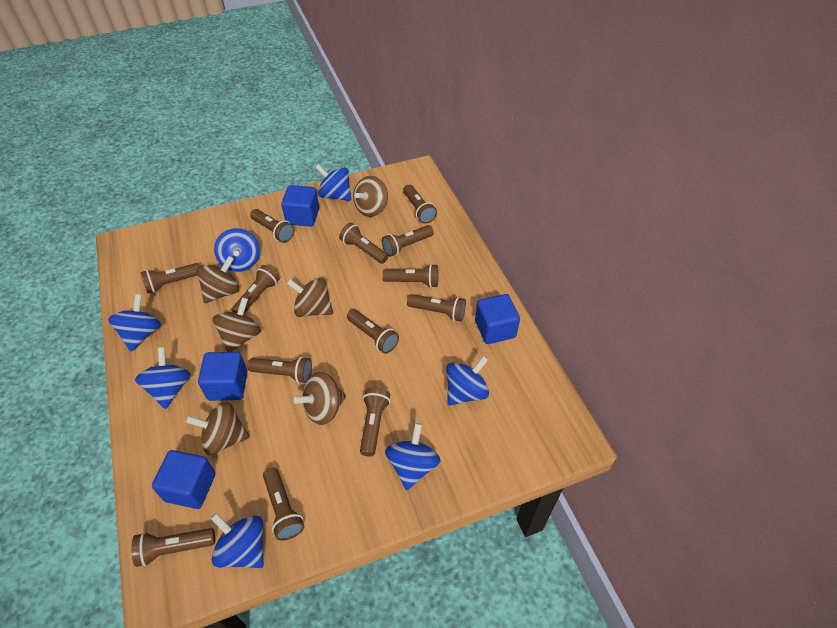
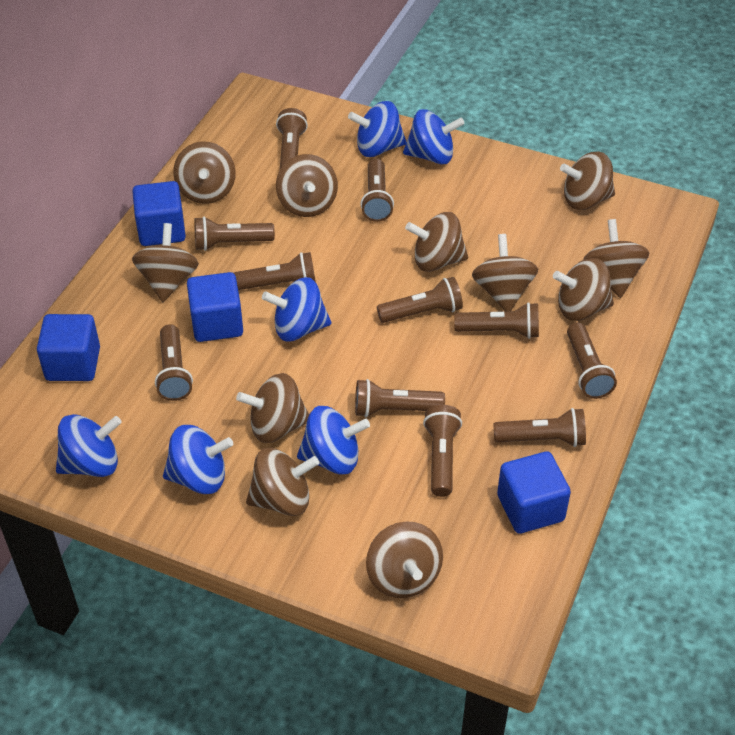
blue spinning top: 7 -> 6
brown flashlight: 13 -> 11
brown spinning top: 6 -> 11

